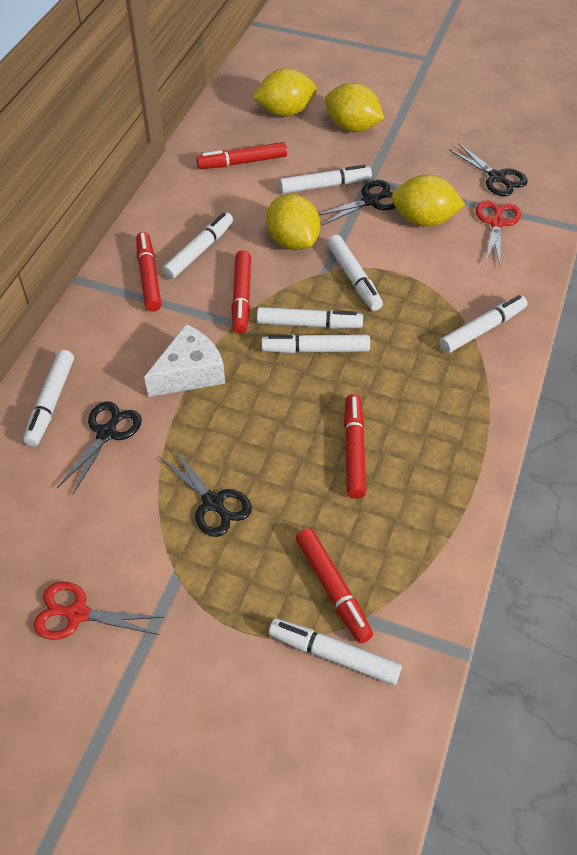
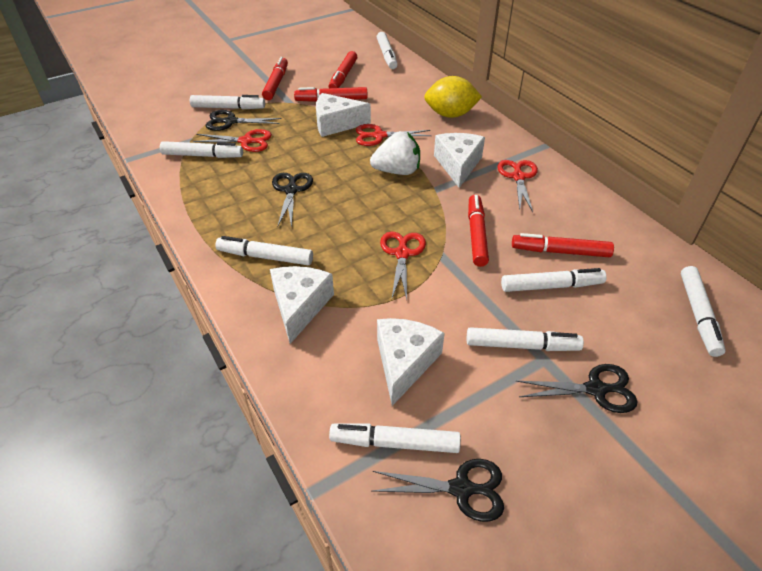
red scissors: 2 -> 4
white cheese: 1 -> 4
white strawberry: 0 -> 1
yellow lemon: 4 -> 1

